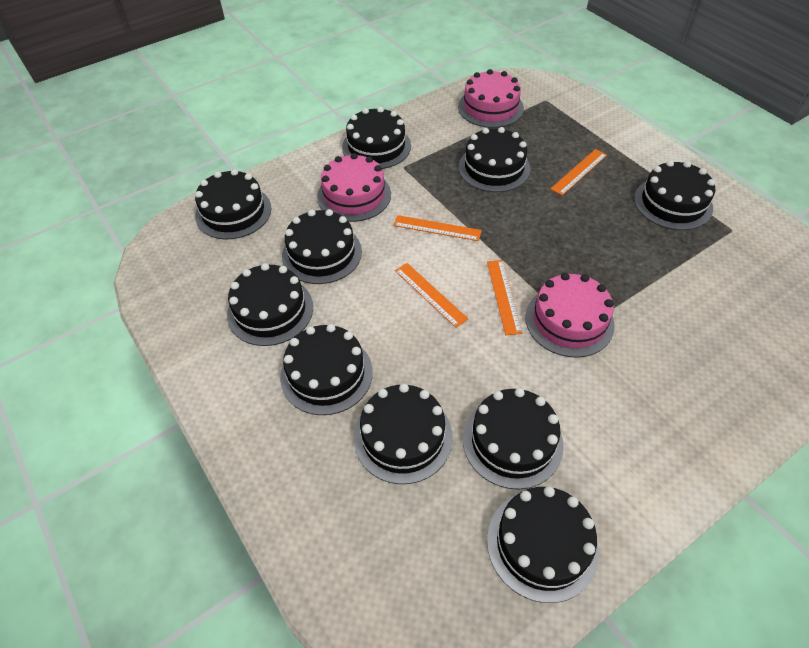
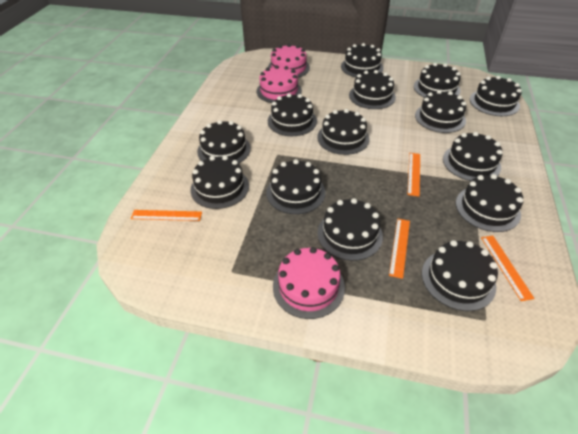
black cake: 10 -> 14

